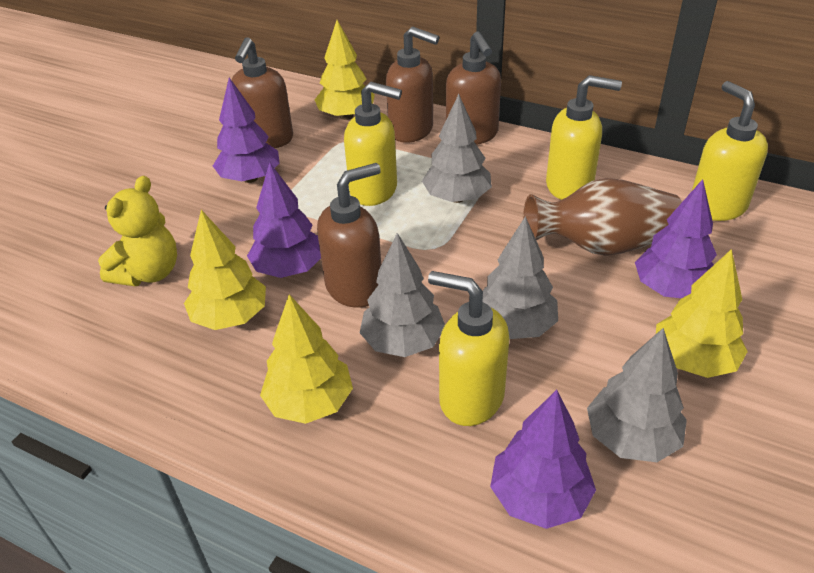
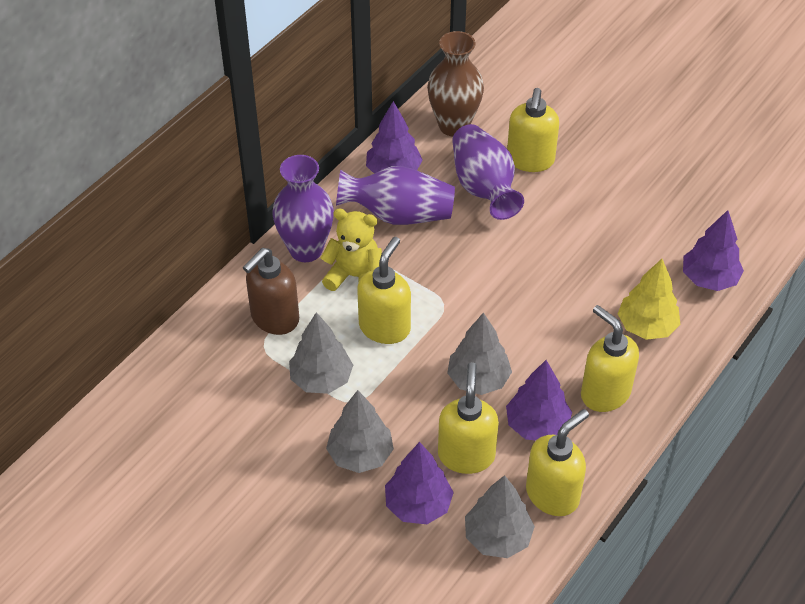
brown soap dispenser: 4 -> 1
purple vase: 0 -> 3
yellow soap dispenser: 4 -> 5
yellow tree: 4 -> 1

